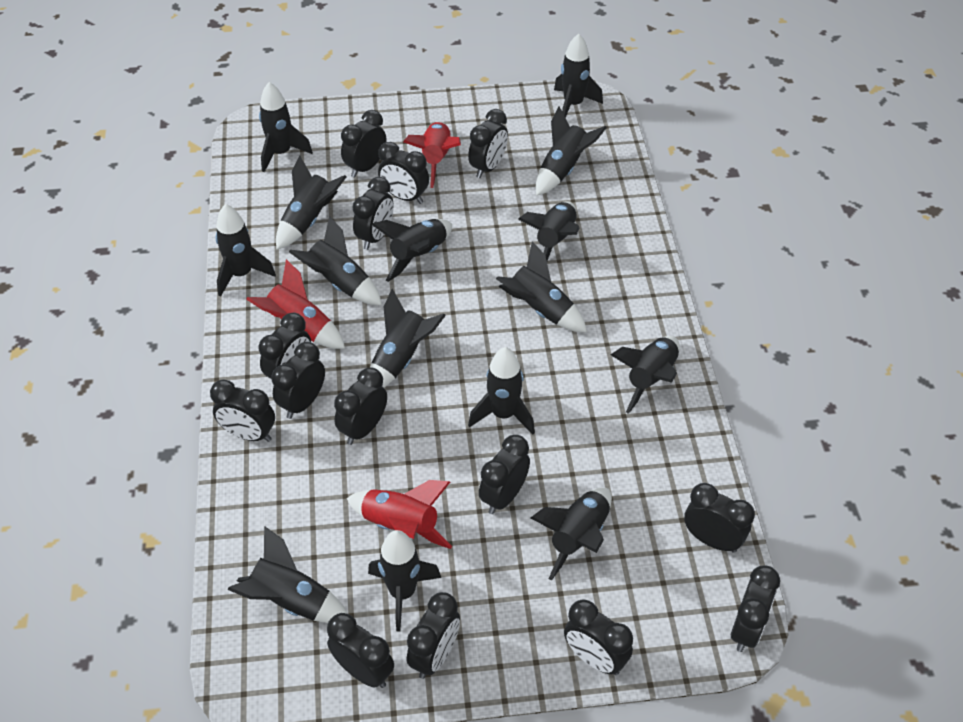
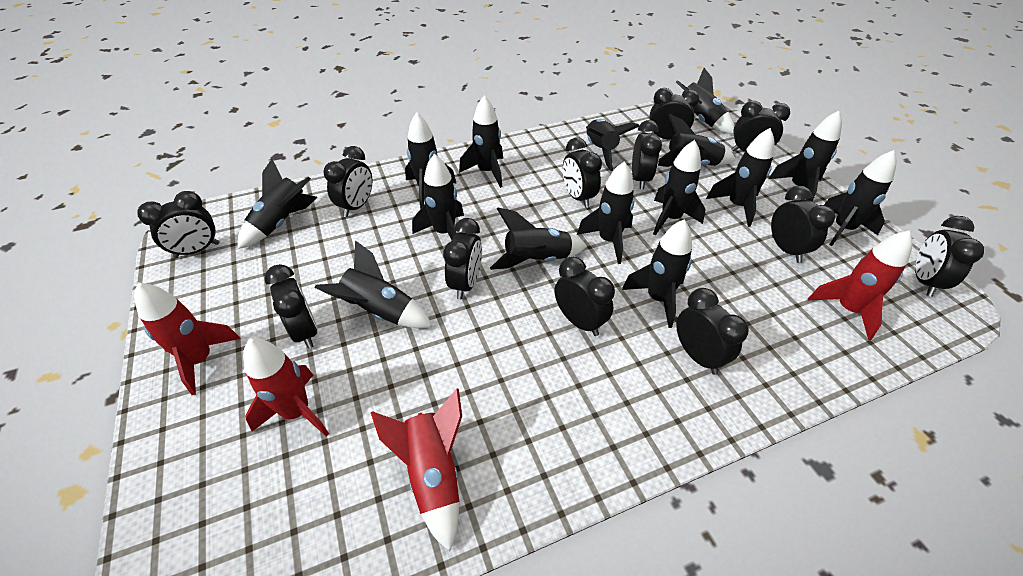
black clock: 14 -> 12
red rocket: 3 -> 4

